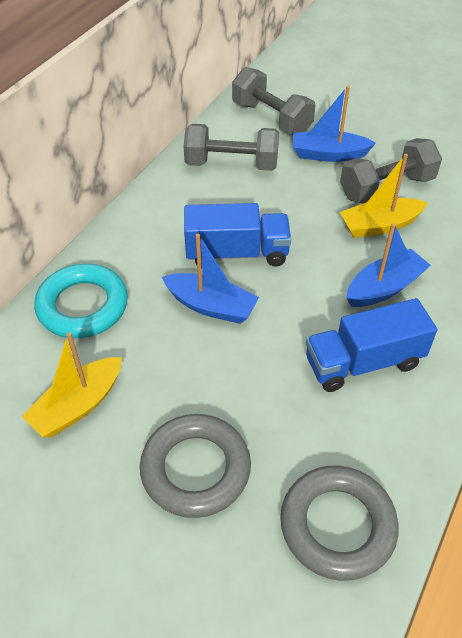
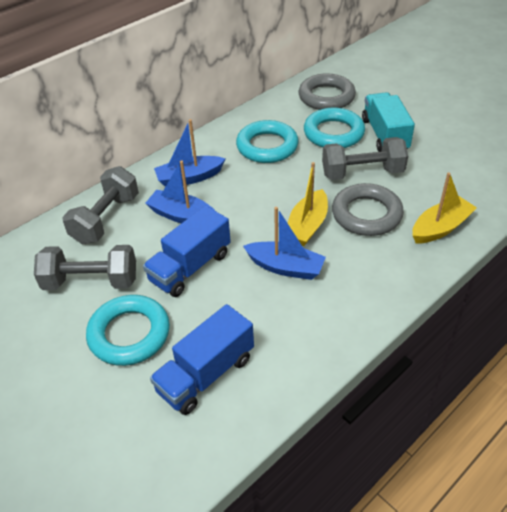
turquoise ring: 1 -> 3
turquoise truck: 0 -> 1

